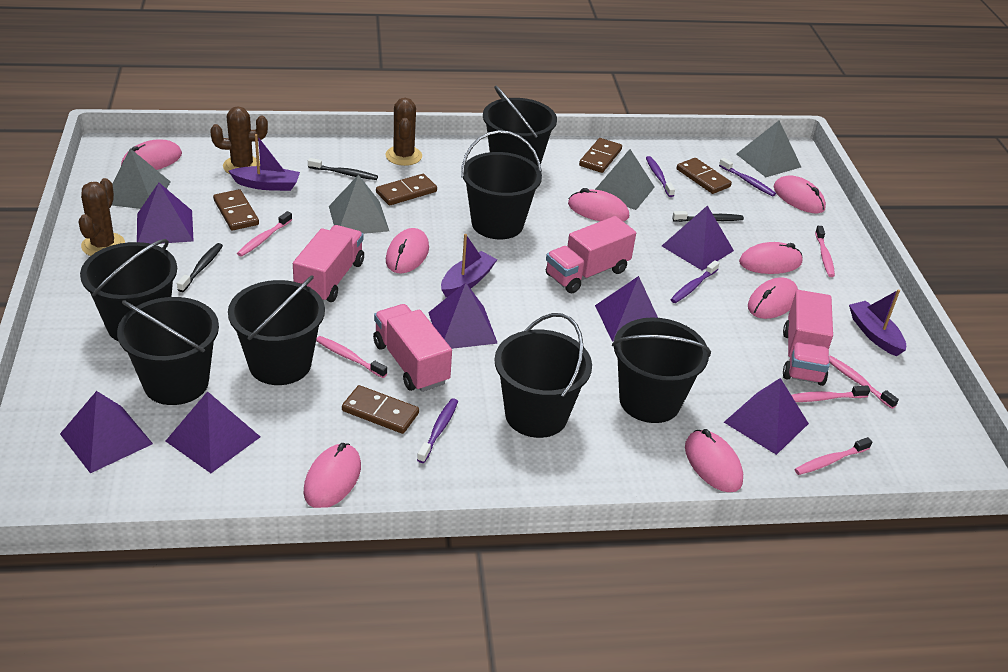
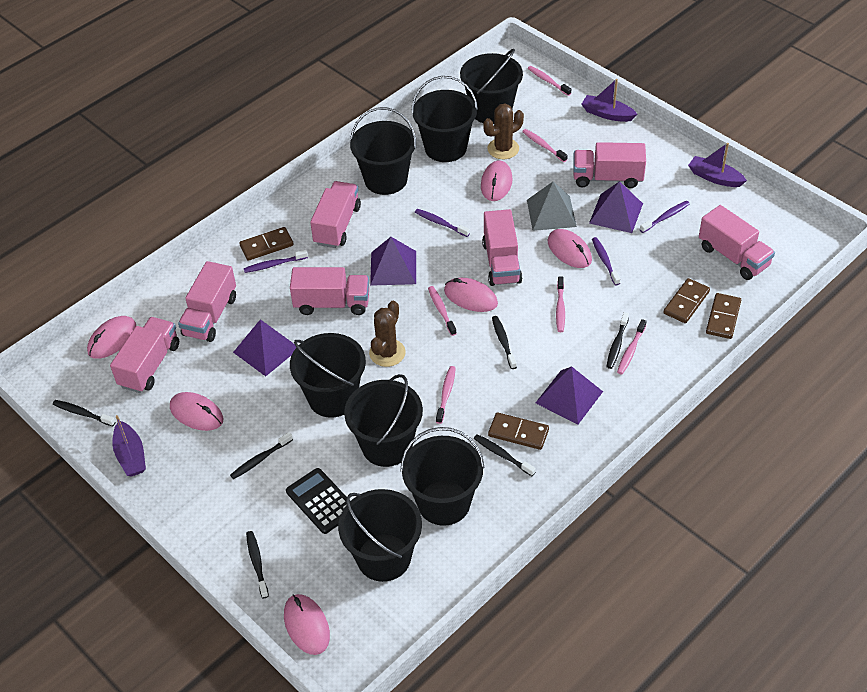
black calculator: 0 -> 1
black toothbrush: 3 -> 6
brown cactus: 3 -> 2
brown domino: 5 -> 4
grey pyramid: 4 -> 1
pink mouse: 8 -> 6
pink truck: 4 -> 7
purple pyramid: 7 -> 4

